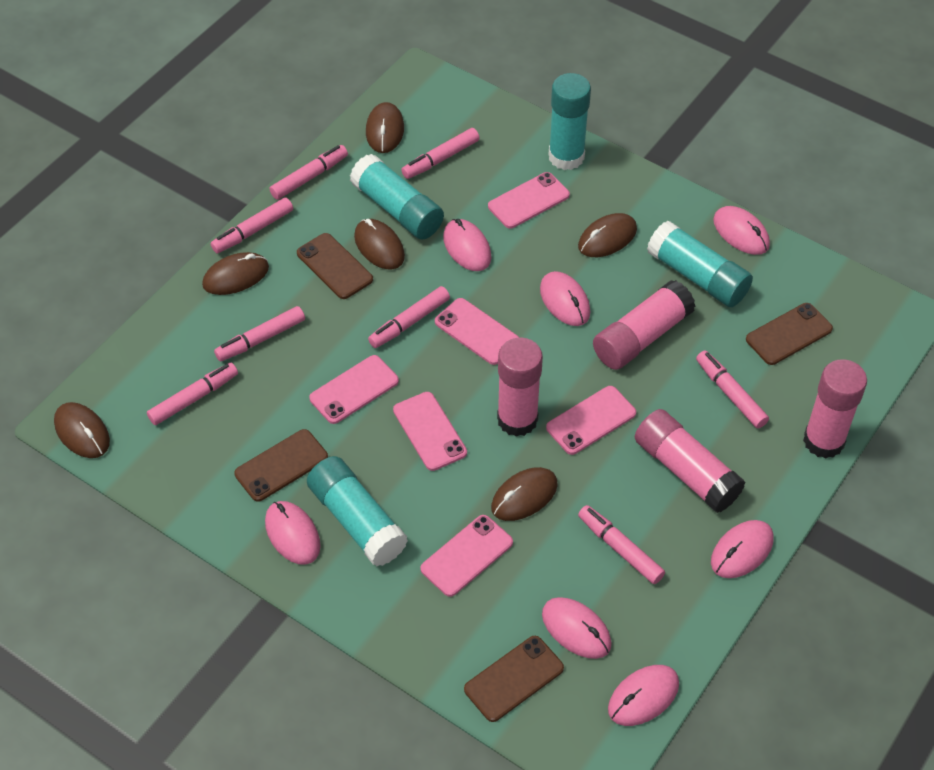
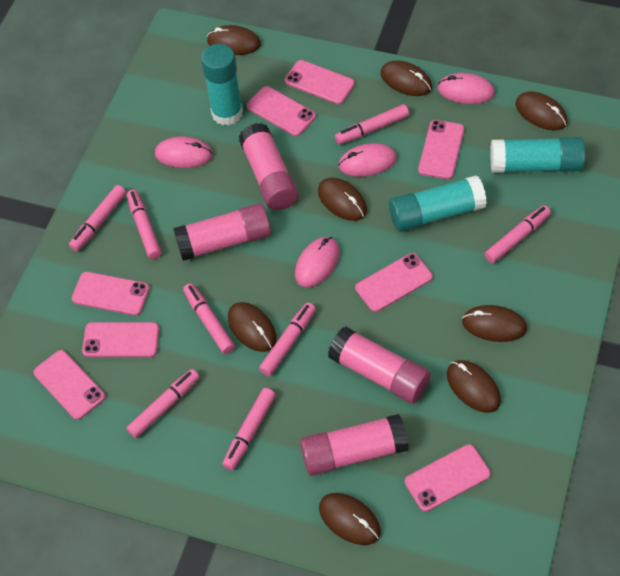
brown mouse: 6 -> 8
brown phone: 4 -> 0
pink mouse: 7 -> 4
pink phone: 6 -> 8
turquoise glue stick: 4 -> 3

